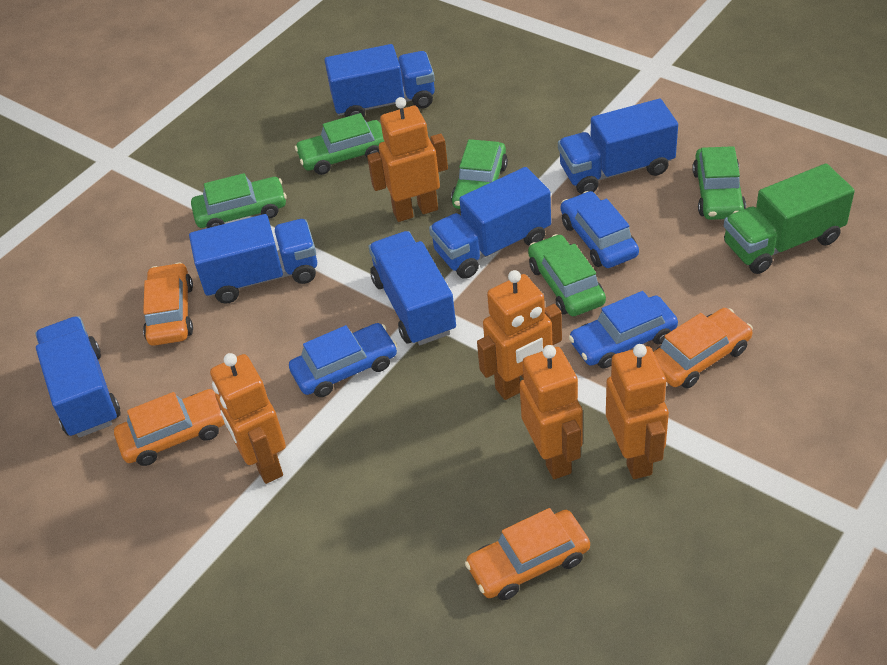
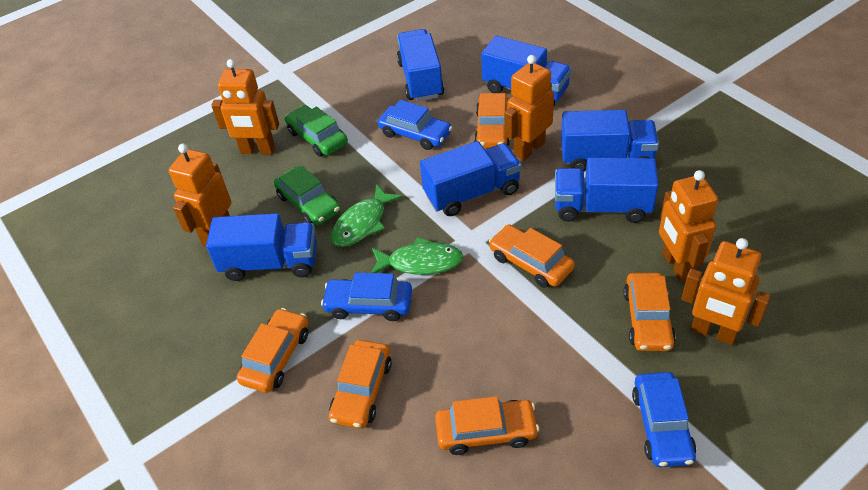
green car: 5 -> 2
green fish: 0 -> 2
green truck: 1 -> 0
orange car: 4 -> 6

